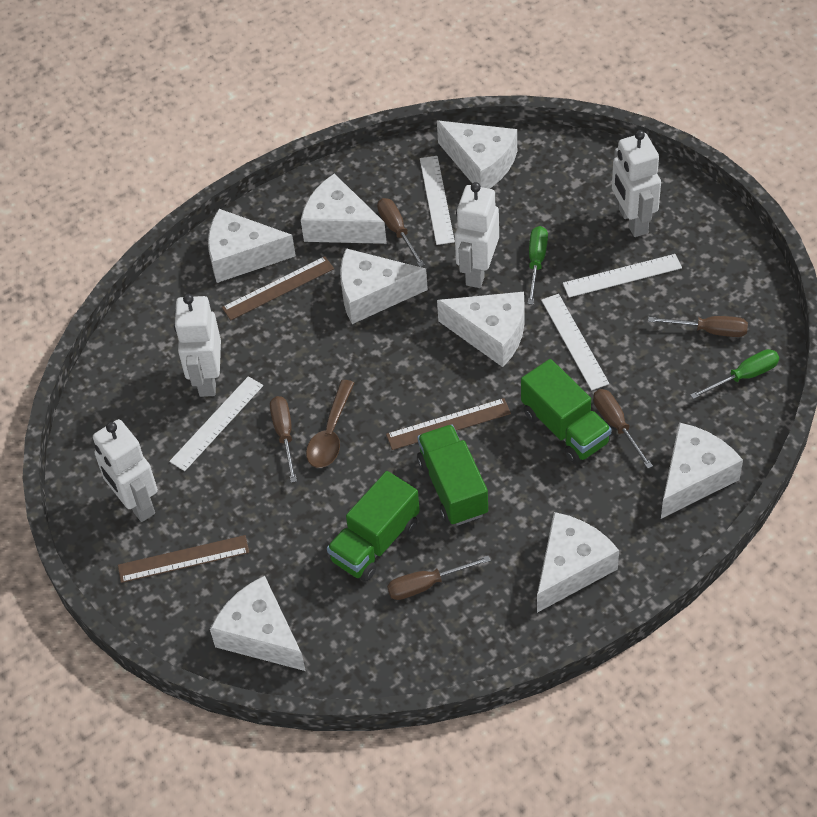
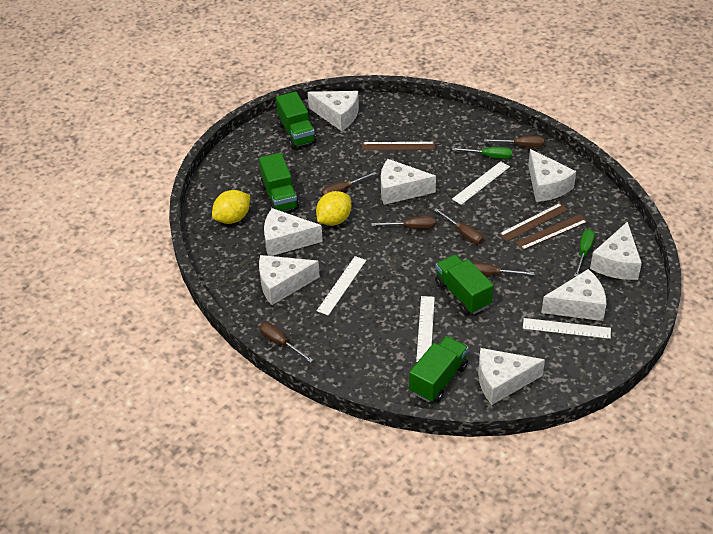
brown screwdriver: 5 -> 6
brown spoon: 1 -> 0
green truck: 3 -> 4
white robot: 4 -> 0
yellow lemon: 0 -> 2

